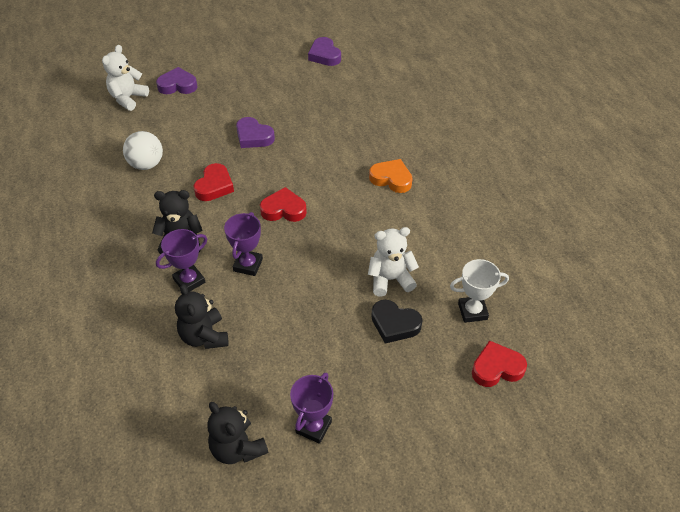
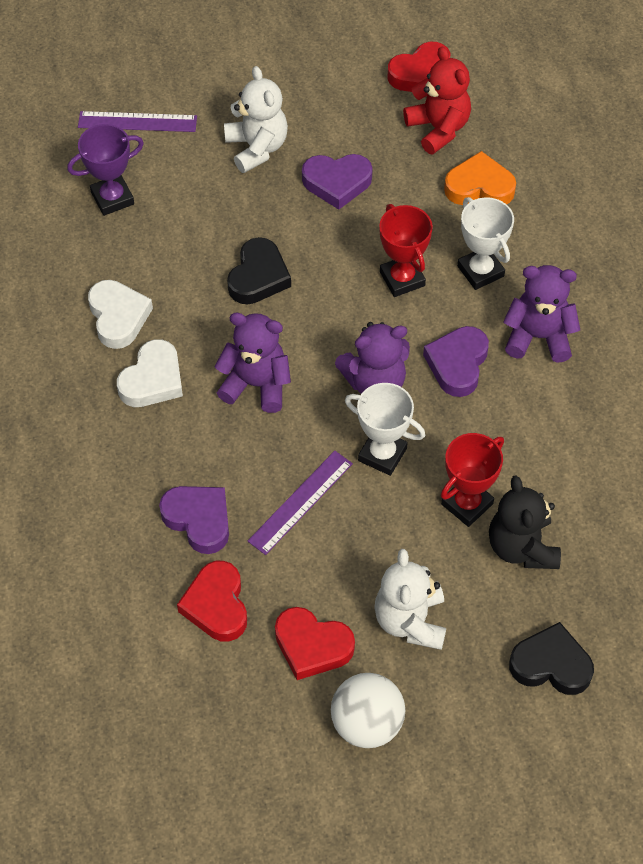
black heart: 1 -> 2
black teddy bear: 3 -> 1
purple ruler: 0 -> 2
purple teddy bear: 0 -> 3
purple trophy: 3 -> 1
red teddy bear: 0 -> 1
red trophy: 0 -> 2
white heart: 0 -> 2
white trophy: 1 -> 2

